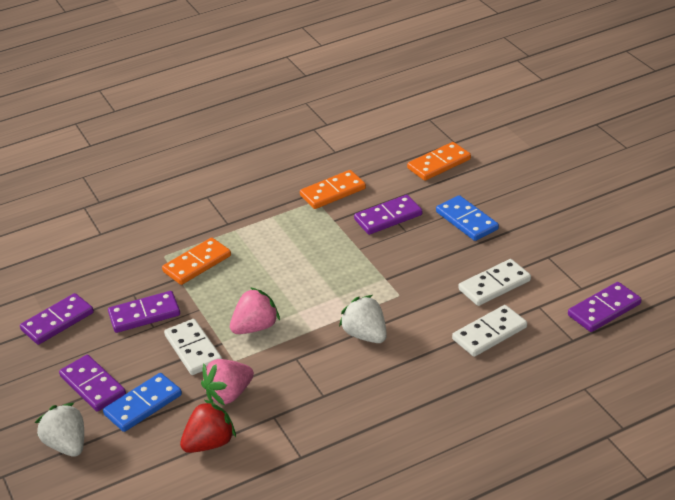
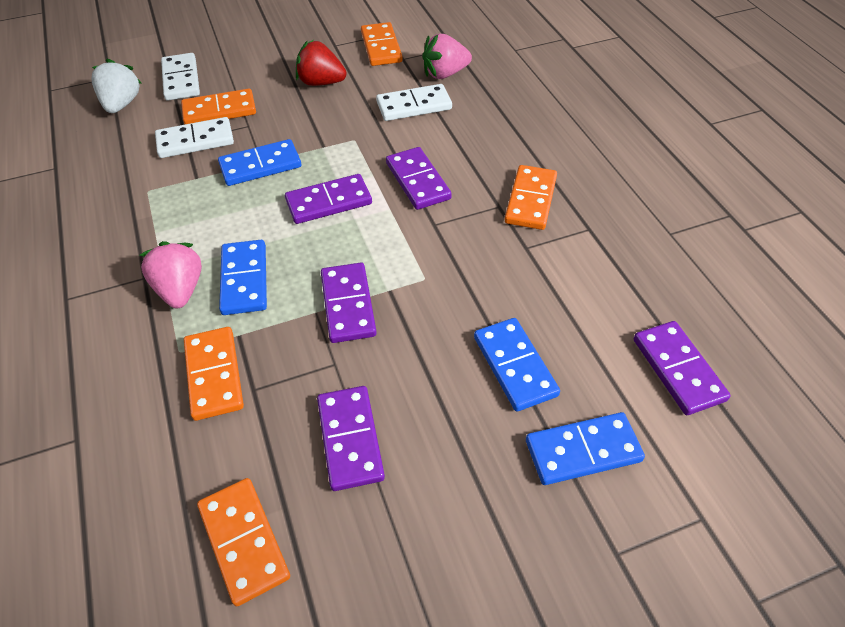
blue domino: 2 -> 4
orange domino: 3 -> 5
white strawberry: 2 -> 1

